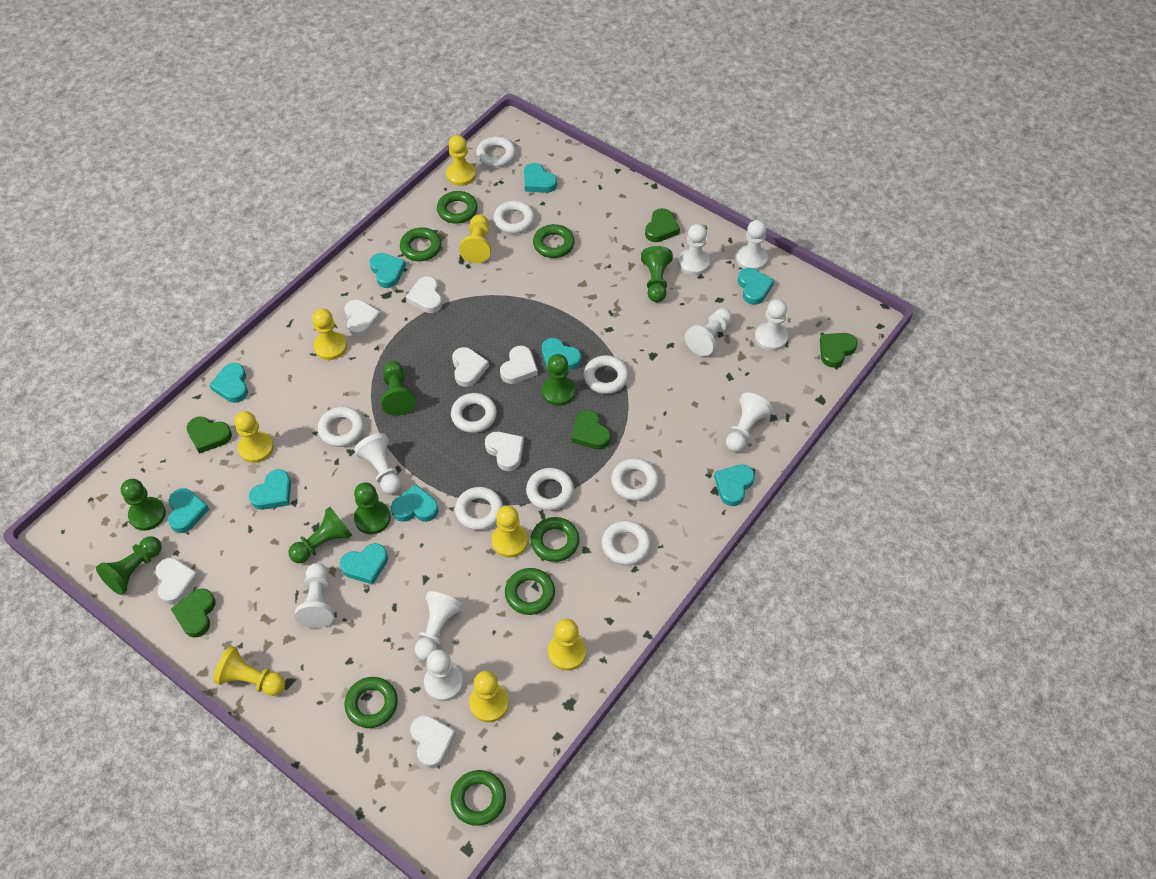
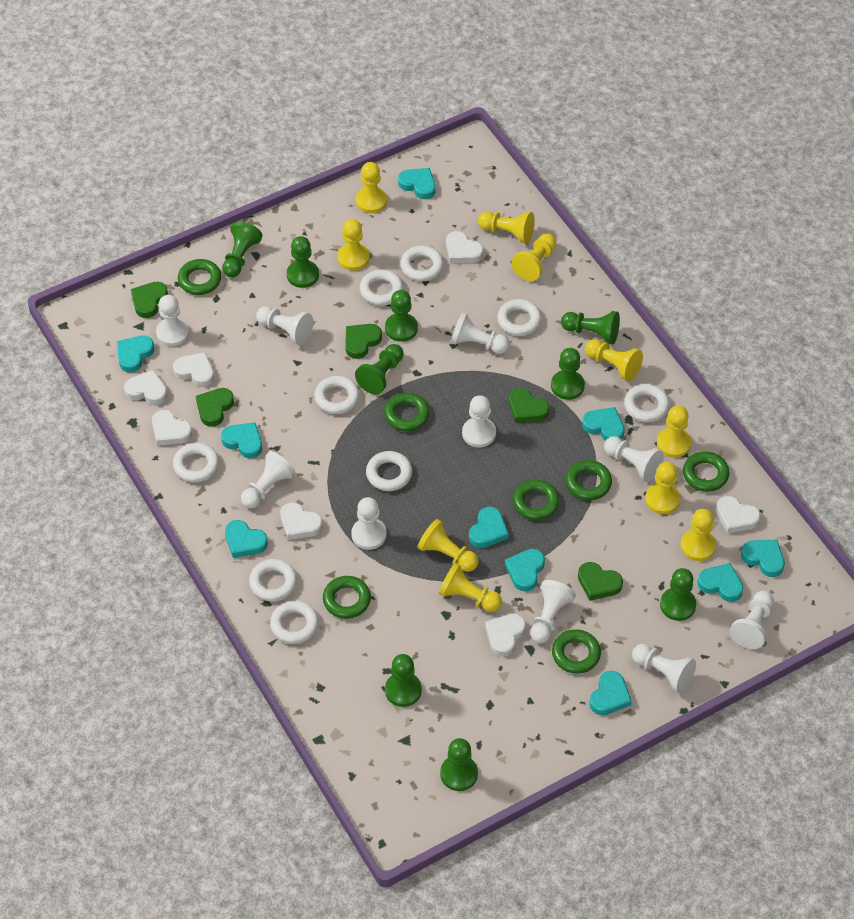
green pawn: 7 -> 9
white pawn: 9 -> 10
yellow pawn: 8 -> 10

